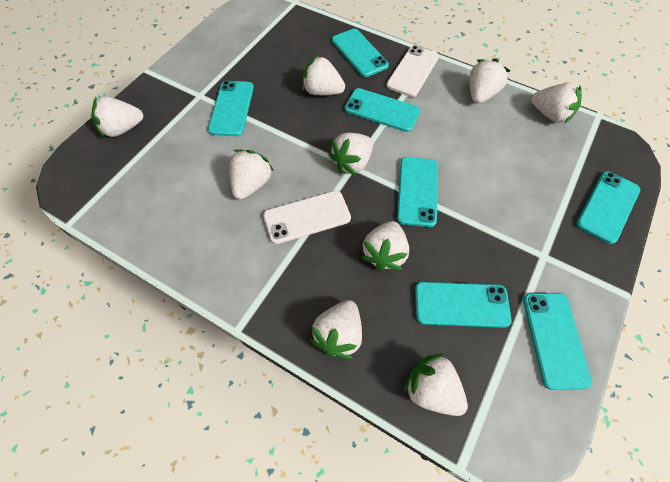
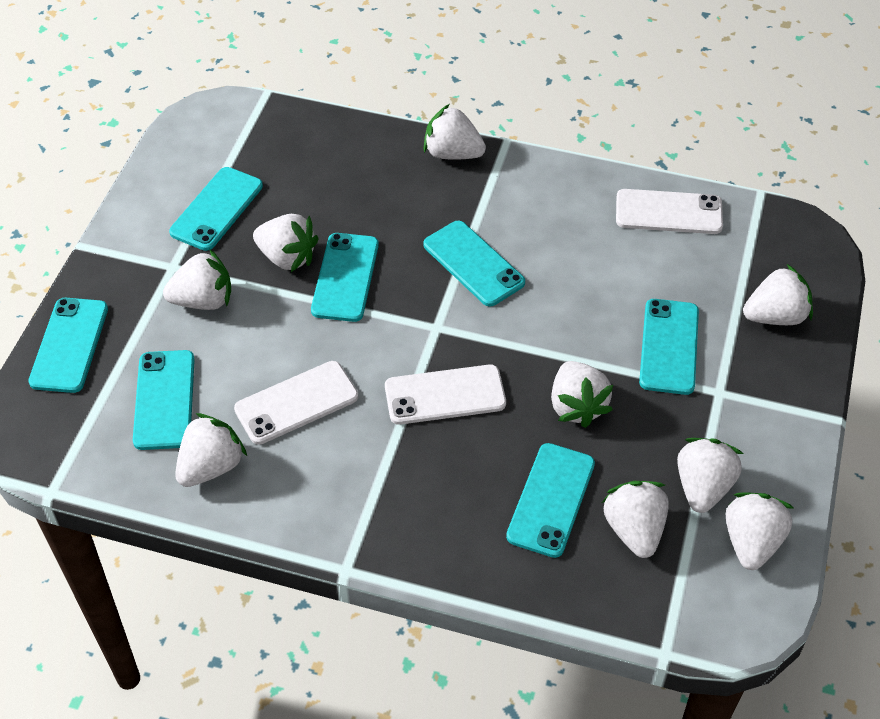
white phone: 2 -> 3

